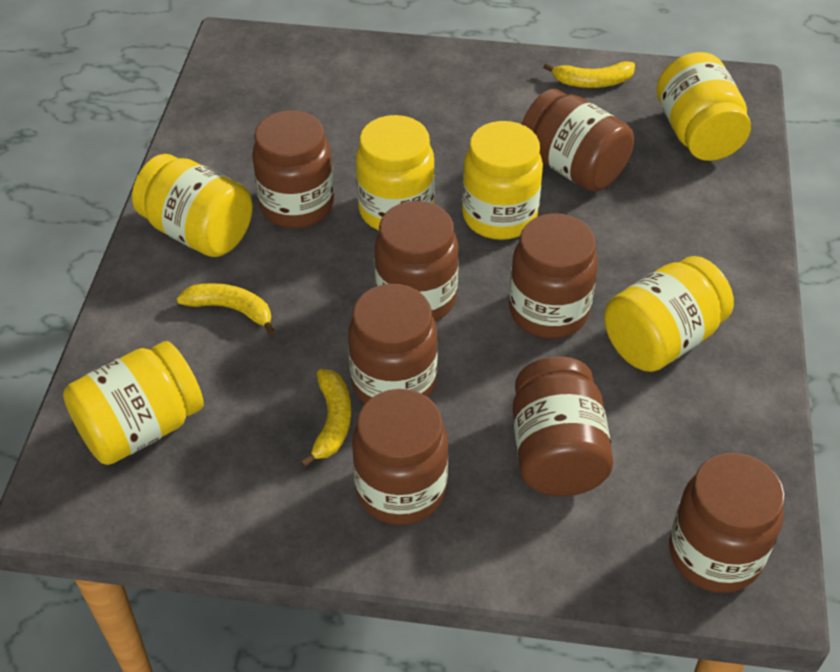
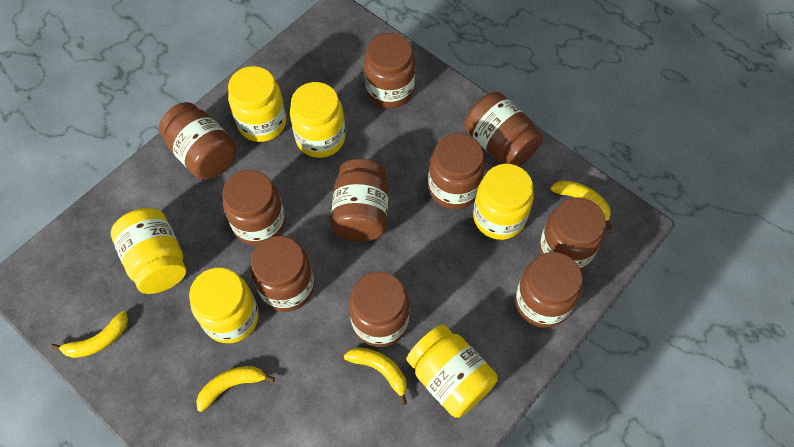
brown jar: 8 -> 10
yellow banana: 3 -> 4

